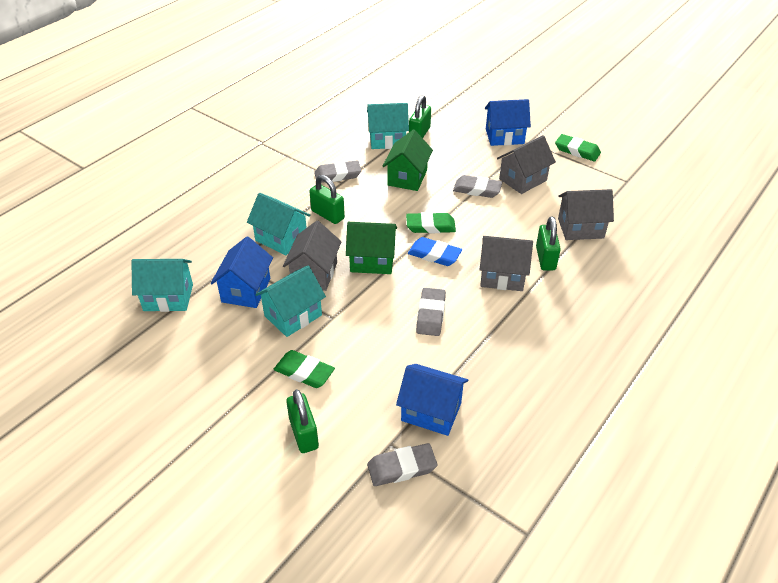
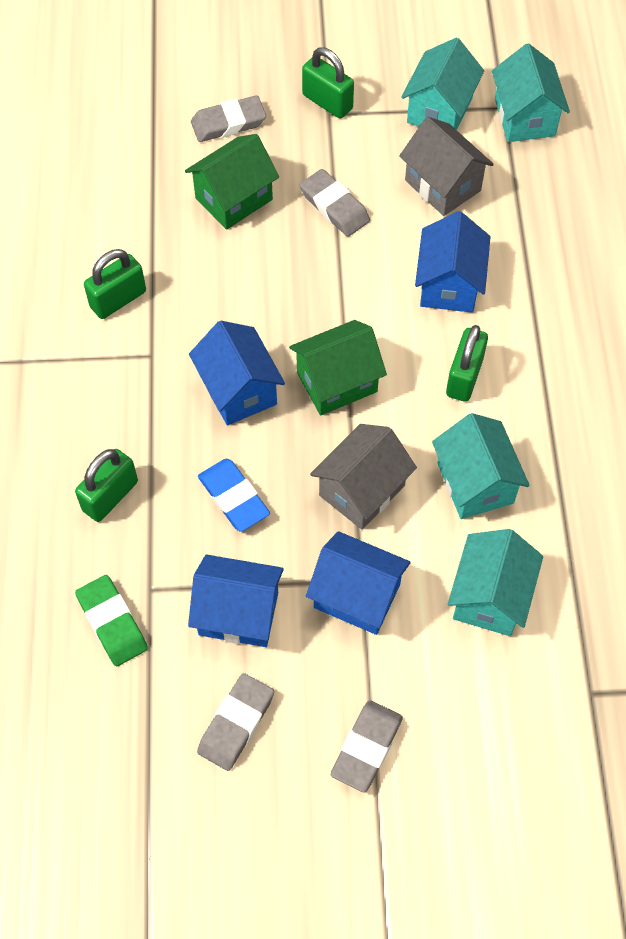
blue house: 3 -> 4
green eraser: 3 -> 1
grey house: 4 -> 2

